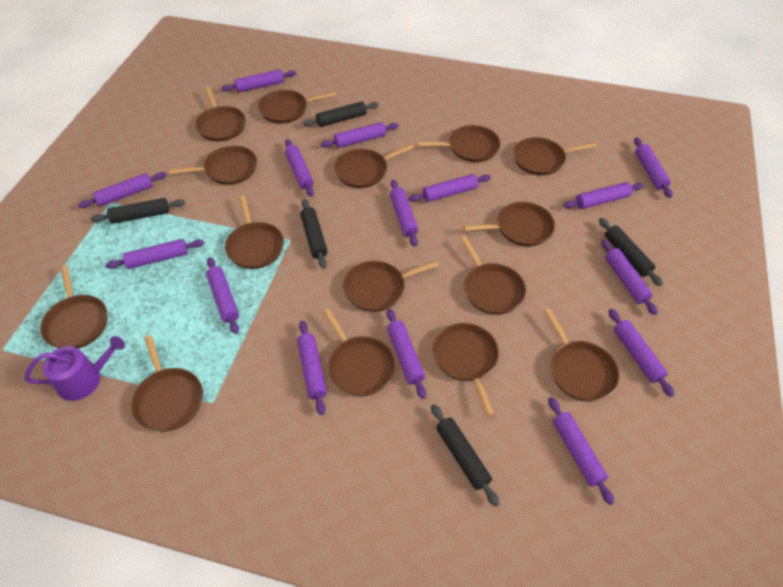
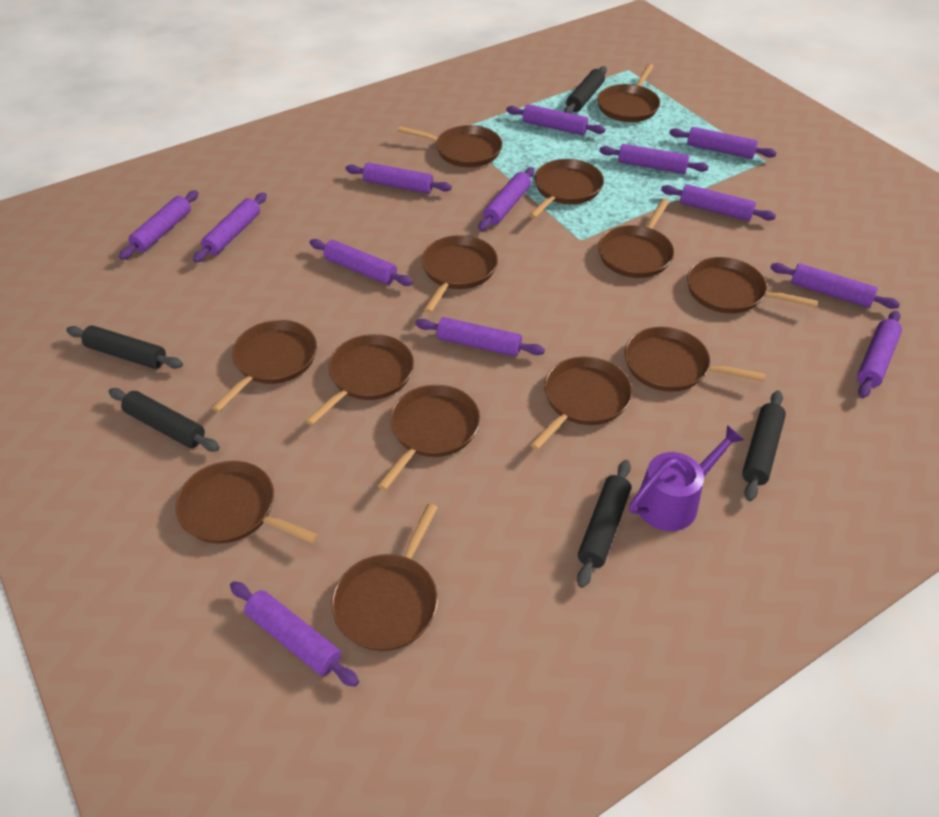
brown pan: 15 -> 13
purple rolling pin: 15 -> 13

